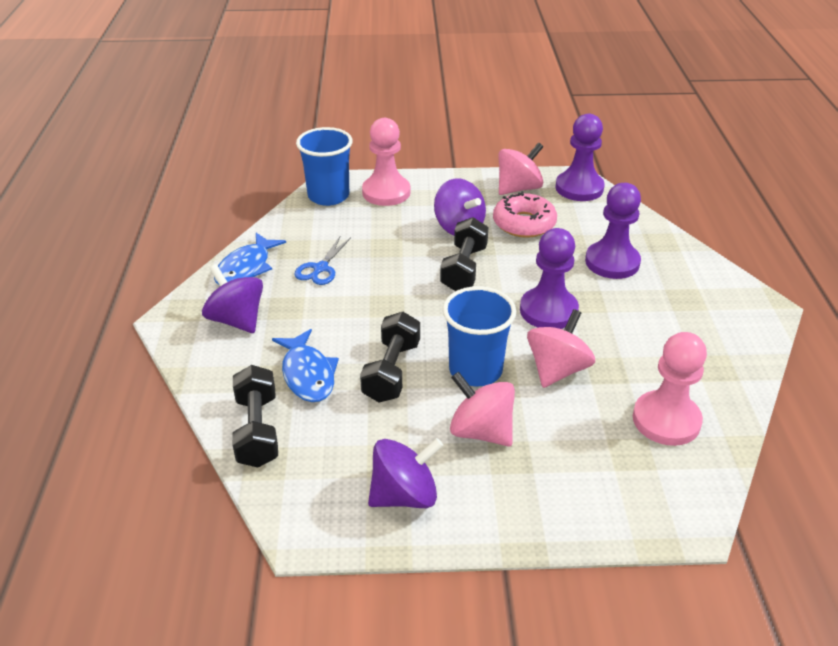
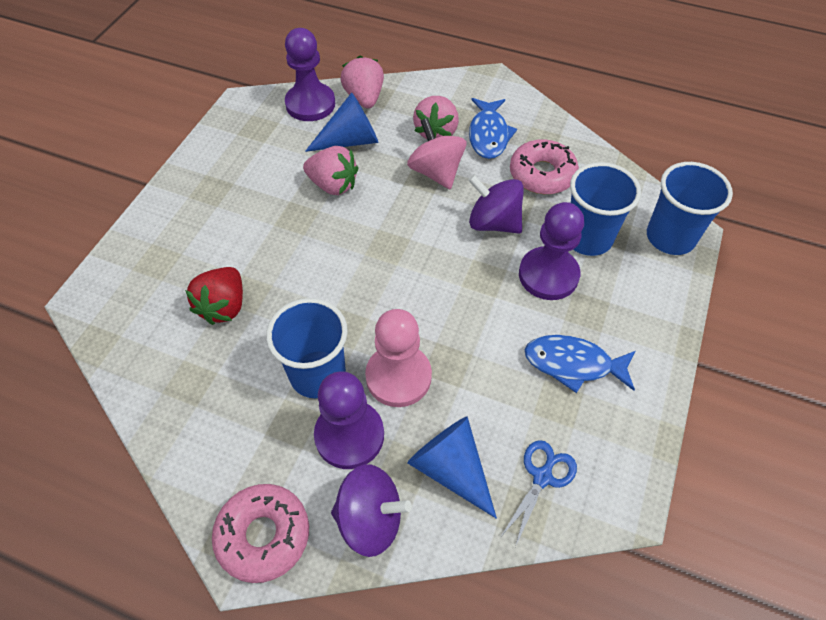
black dumbbell: 3 -> 0
blue cone: 0 -> 2
blue cup: 2 -> 3
pink donut: 1 -> 2
pink pawn: 2 -> 1
pink spinning top: 3 -> 1
pink strawberry: 0 -> 3
purple spinning top: 3 -> 2
red strawberry: 0 -> 1

